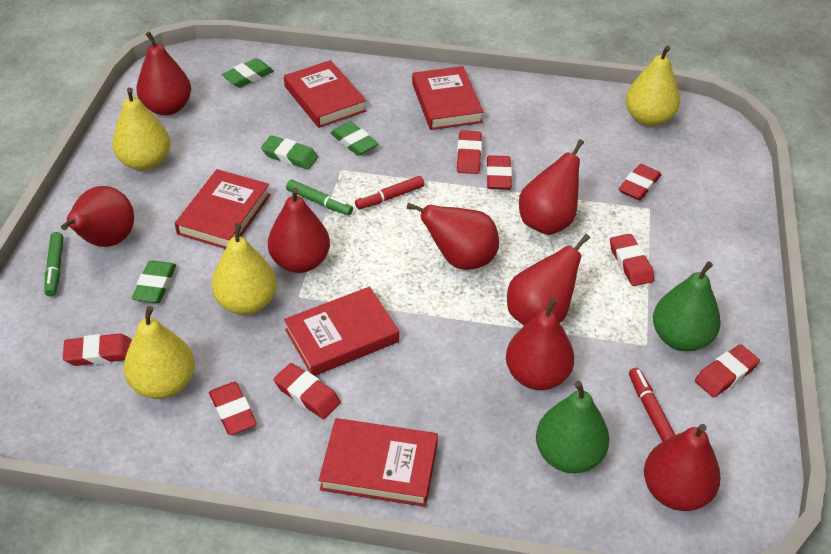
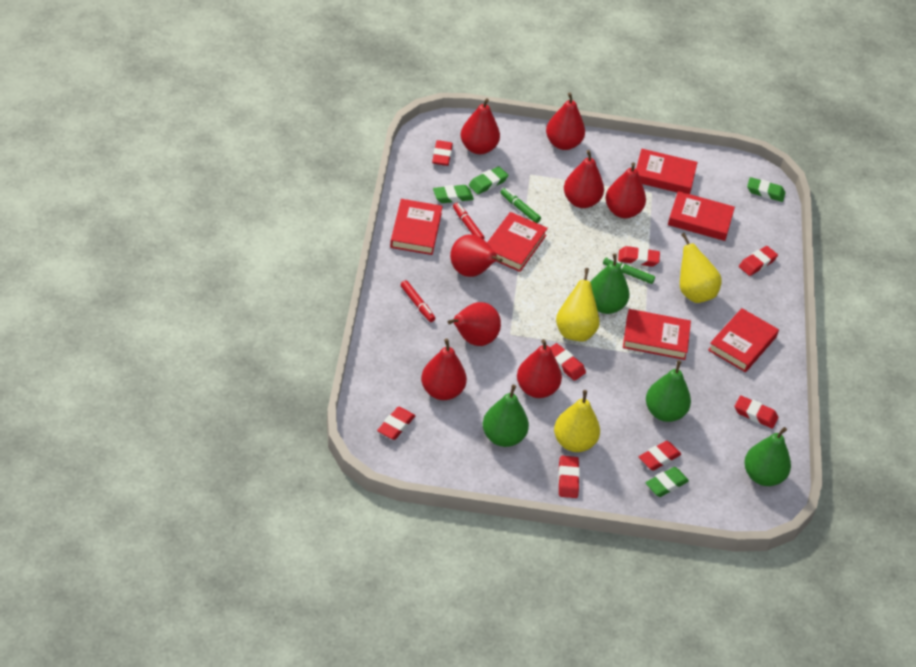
green pear: 2 -> 4
red book: 5 -> 6
yellow pear: 4 -> 3

